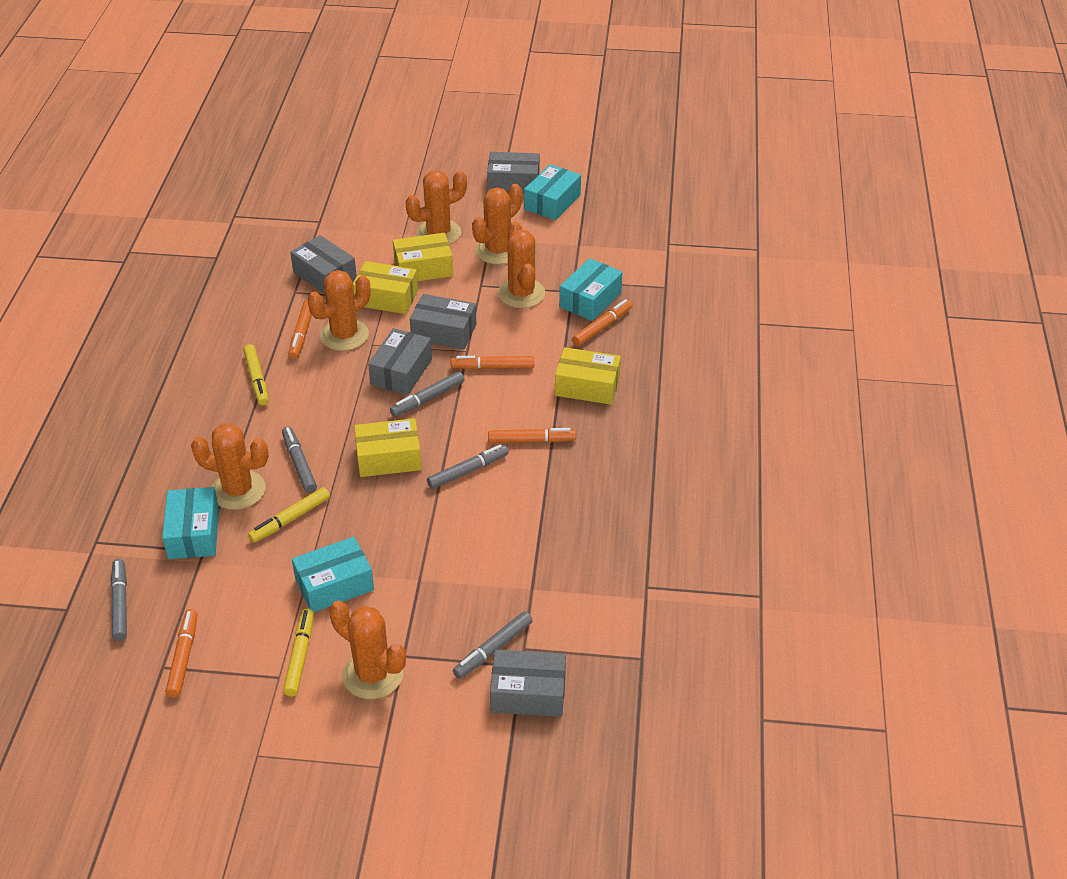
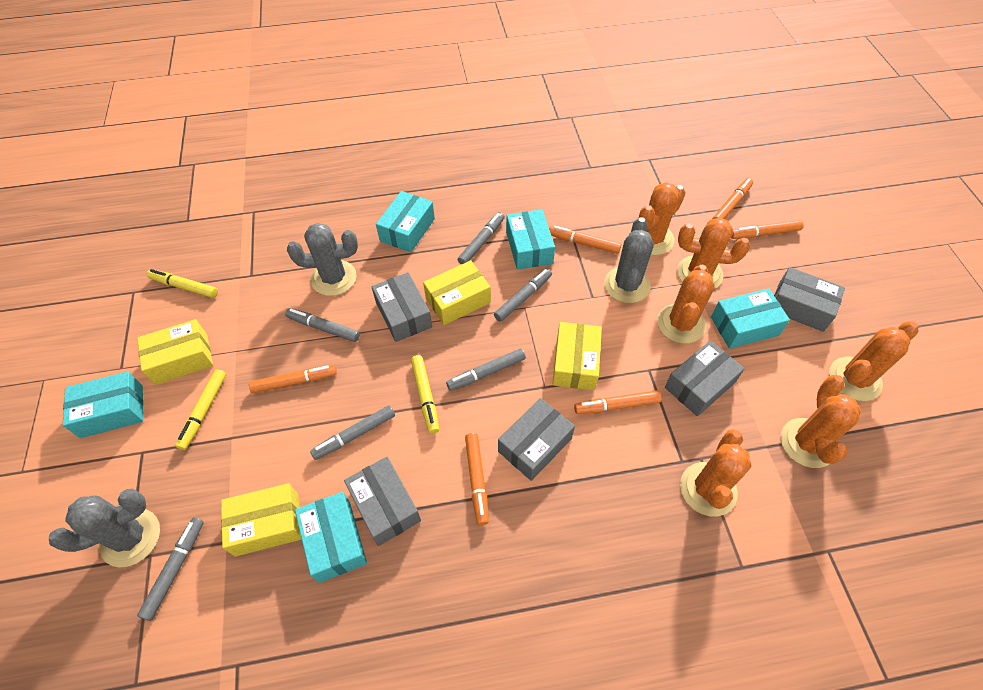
grey cactus: 0 -> 3
grey marker: 5 -> 6
orange marker: 5 -> 6
turquoise box: 4 -> 5

